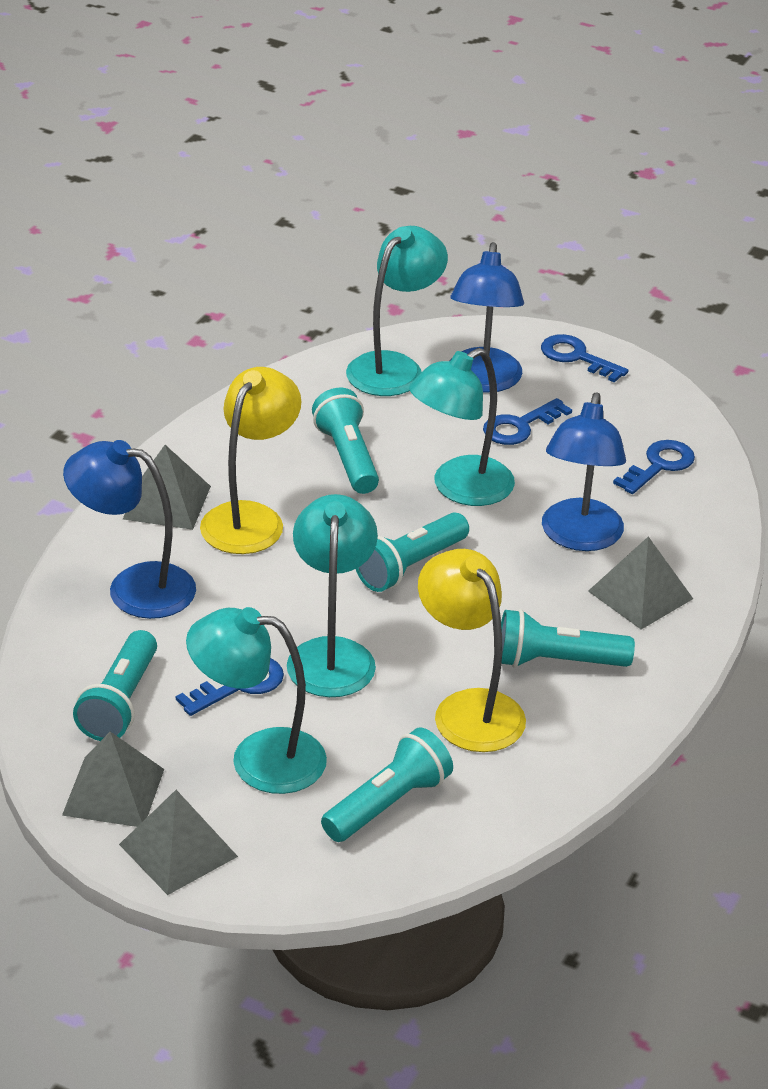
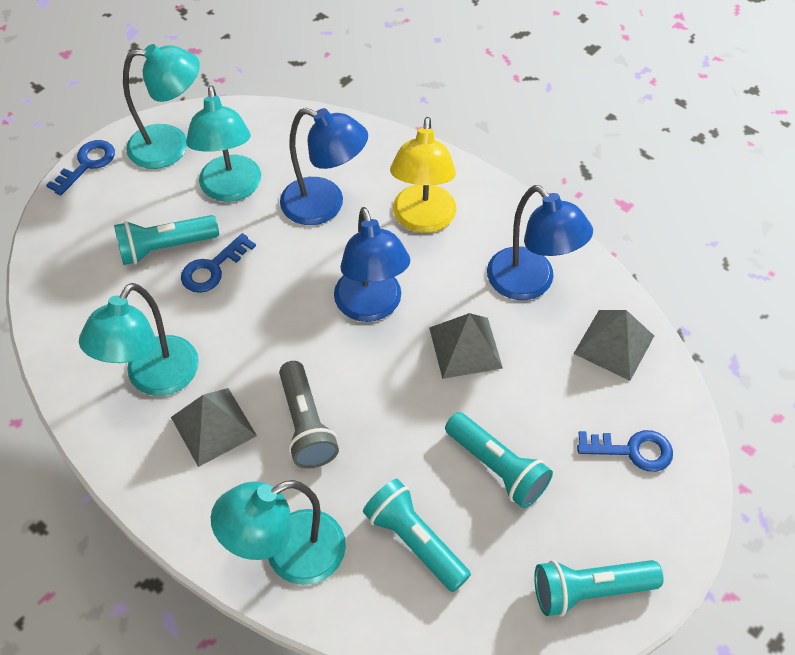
blue key: 4 -> 3
grey flashlight: 0 -> 1
grey pyramid: 4 -> 3
turquoise flashlight: 5 -> 4
yellow lamp: 2 -> 1

